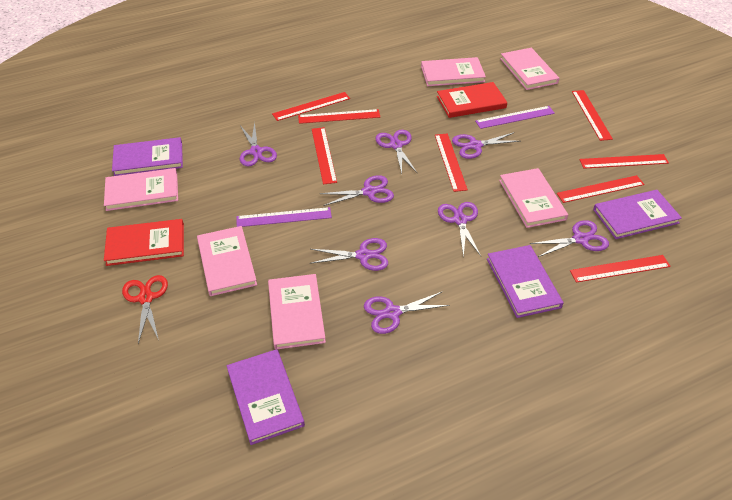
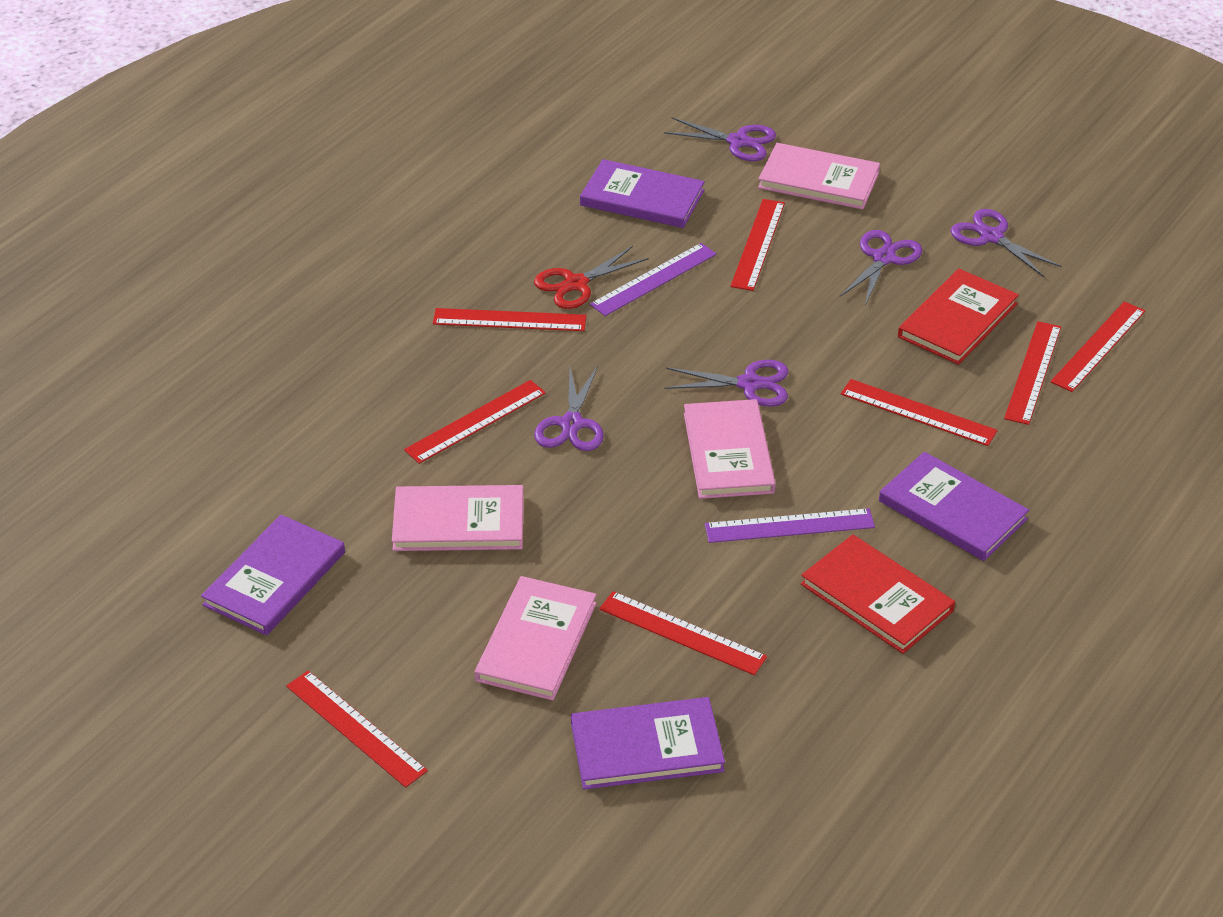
pink book: 6 -> 4
purple scissors: 8 -> 5

